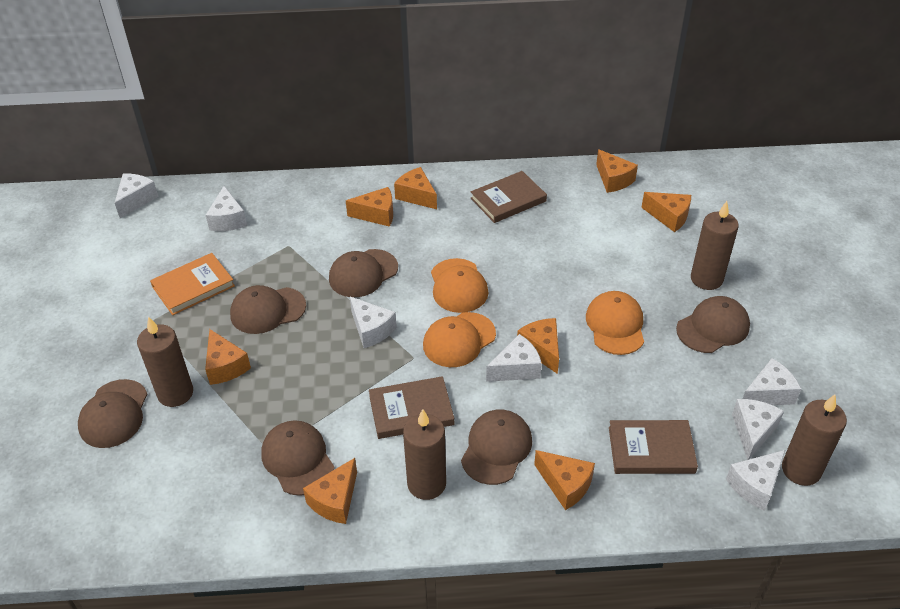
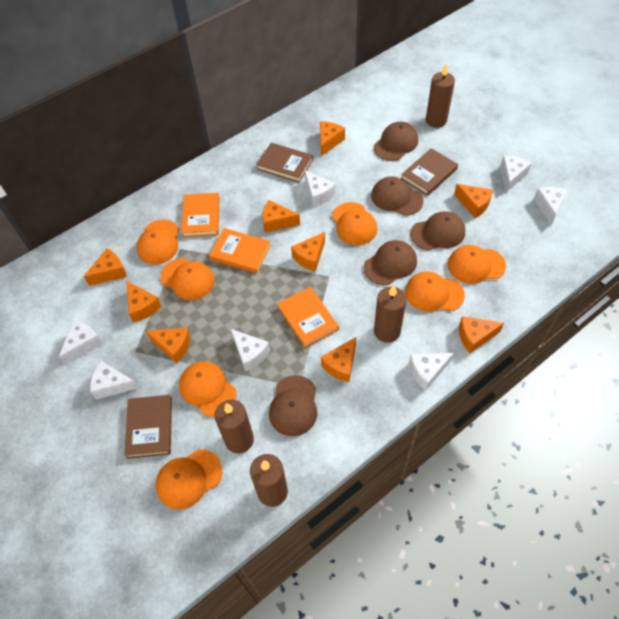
brown cap: 6 -> 5
orange book: 1 -> 3
orange cap: 3 -> 7
orange cheese: 8 -> 9

